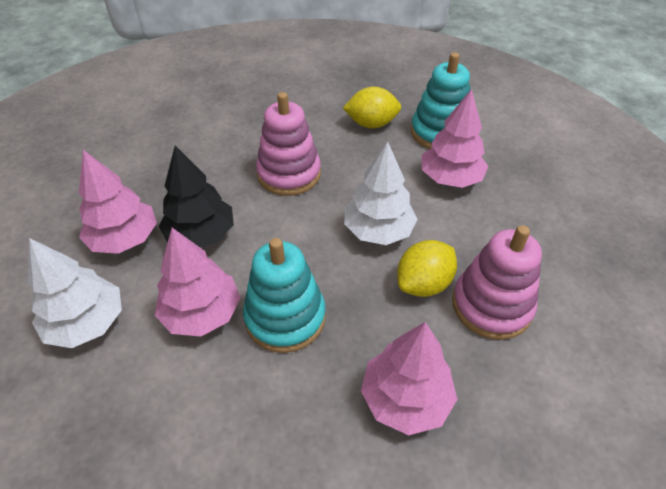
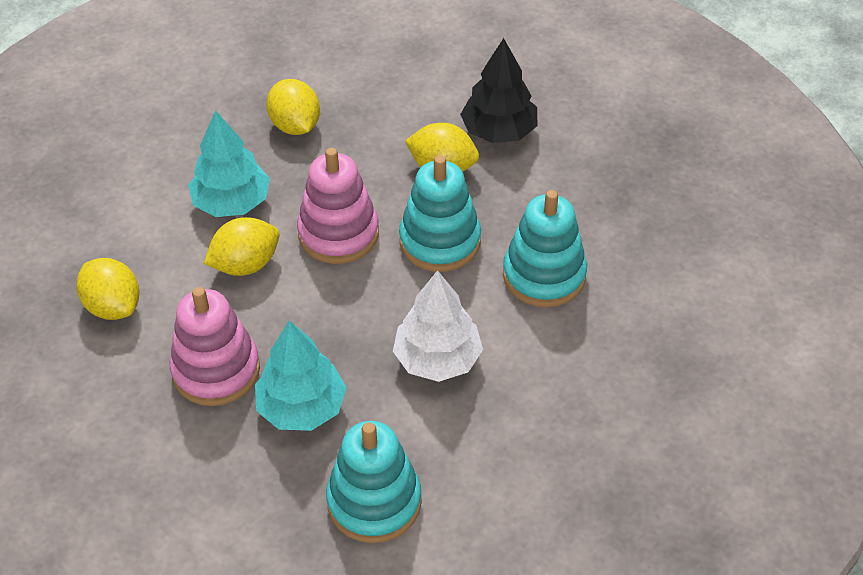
pink tree: 4 -> 0
turquoise stacking toy: 2 -> 3
turquoise tree: 0 -> 2
white tree: 2 -> 1
yellow lemon: 2 -> 4

